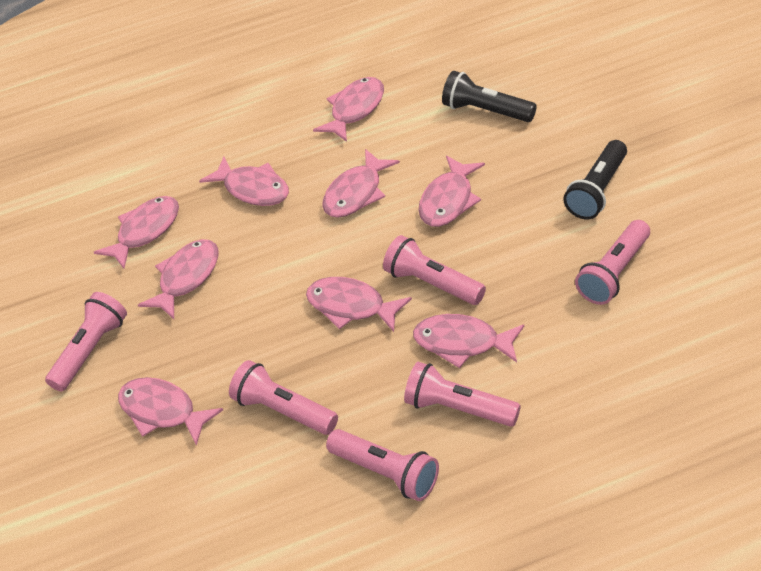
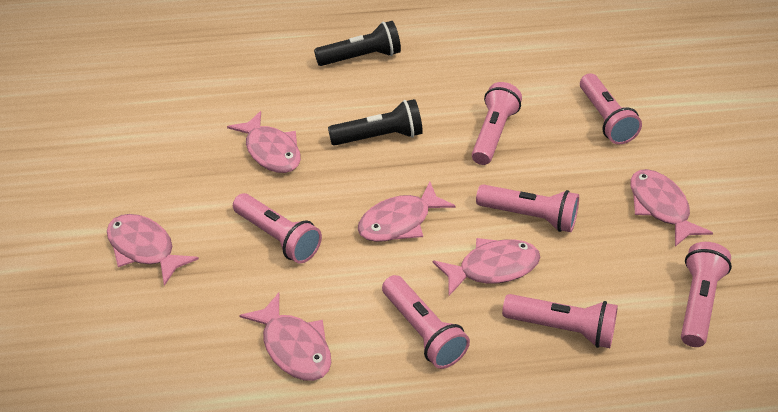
pink fish: 9 -> 6
pink flashlight: 6 -> 7

